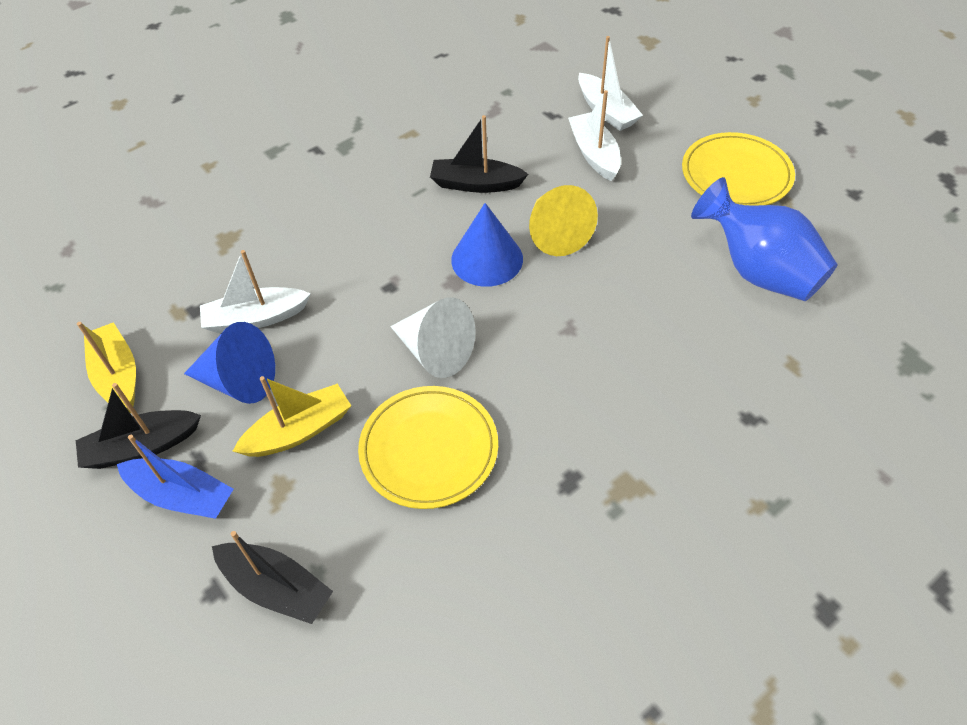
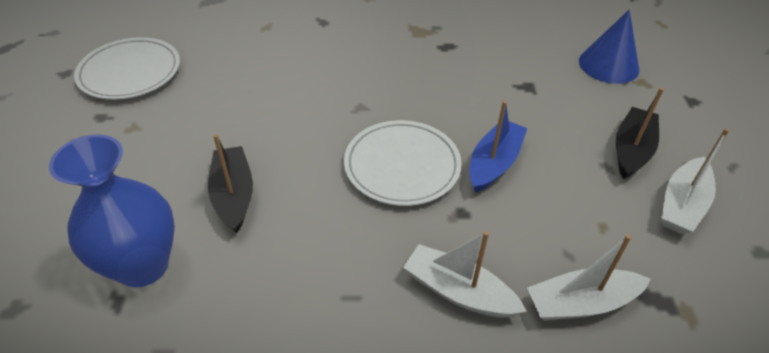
black boat: 3 -> 2
blue cone: 2 -> 1
white cone: 1 -> 0
white plate: 0 -> 2
yellow boat: 2 -> 0
yellow cone: 1 -> 0
yellow plate: 2 -> 0

